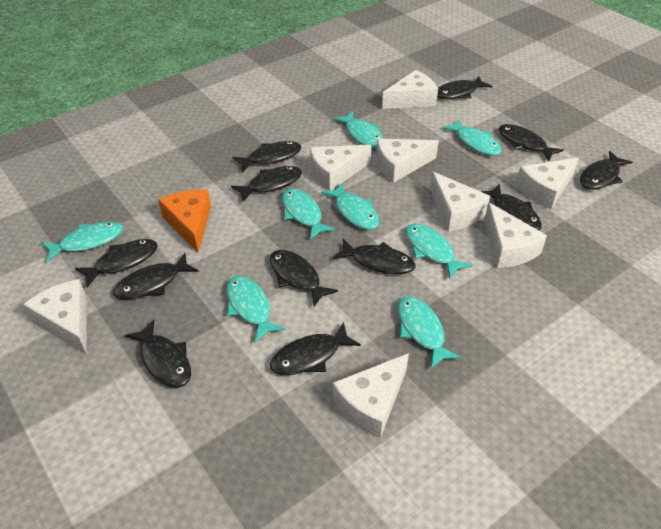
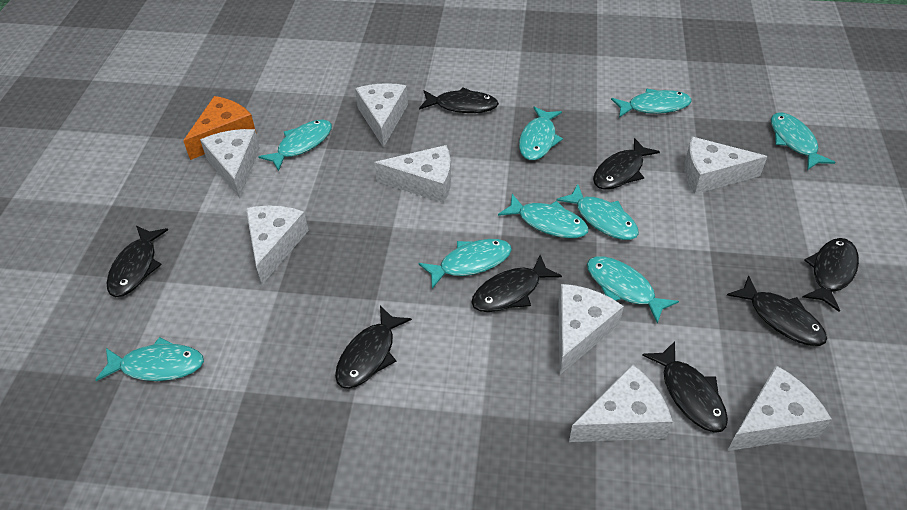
black fish: 12 -> 8
turquoise fish: 8 -> 9

